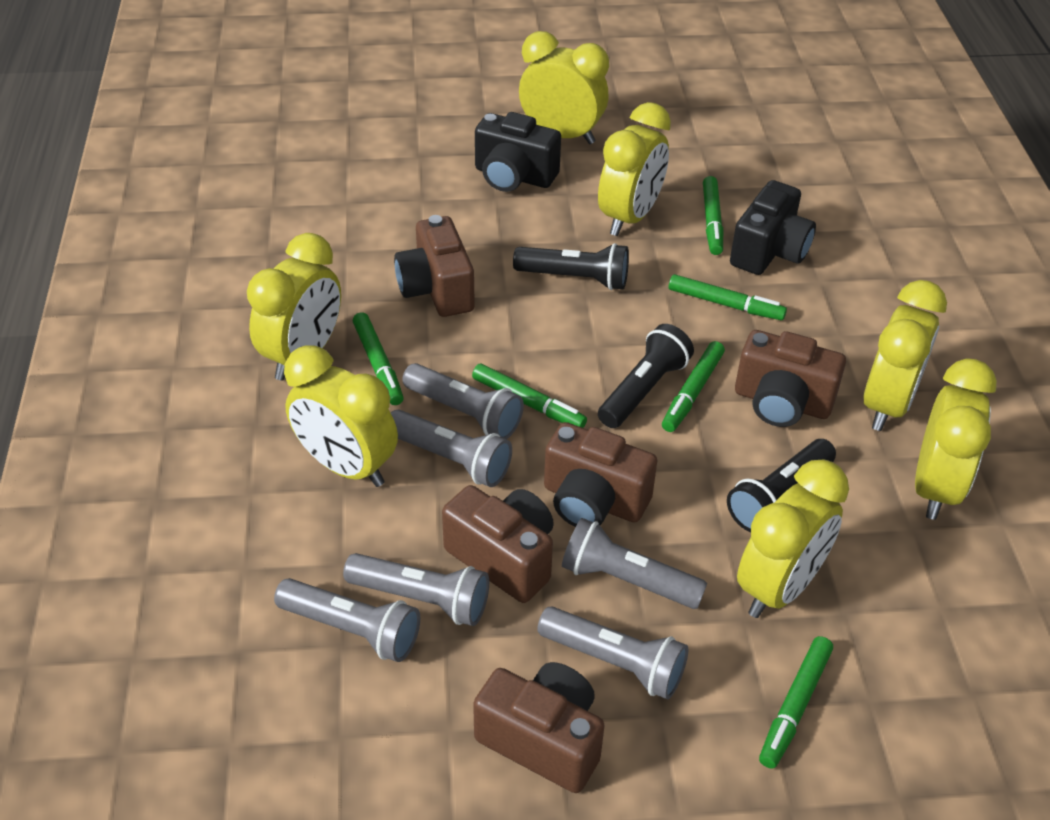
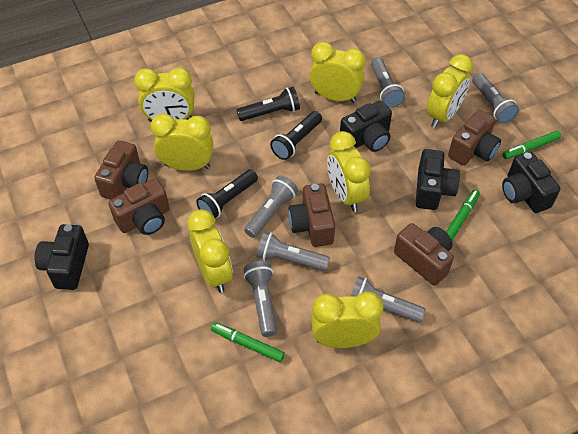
black camera: 2 -> 4
green marker: 6 -> 3

